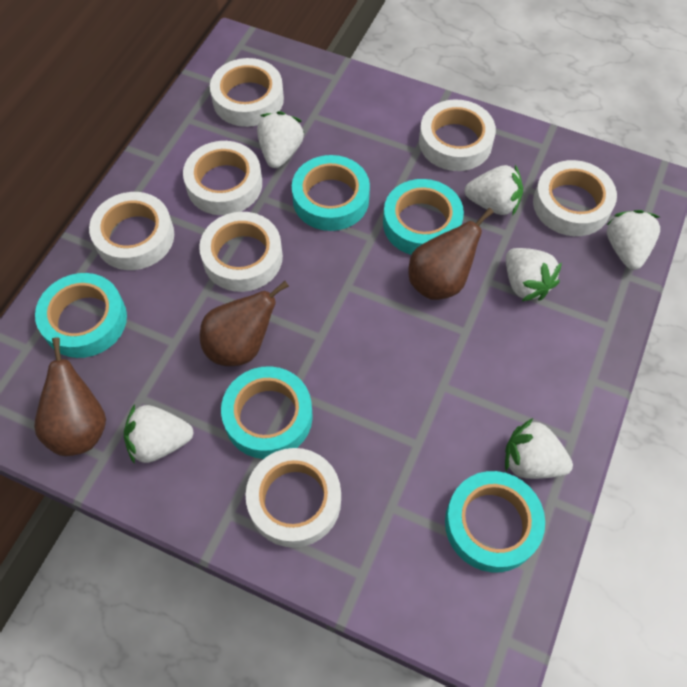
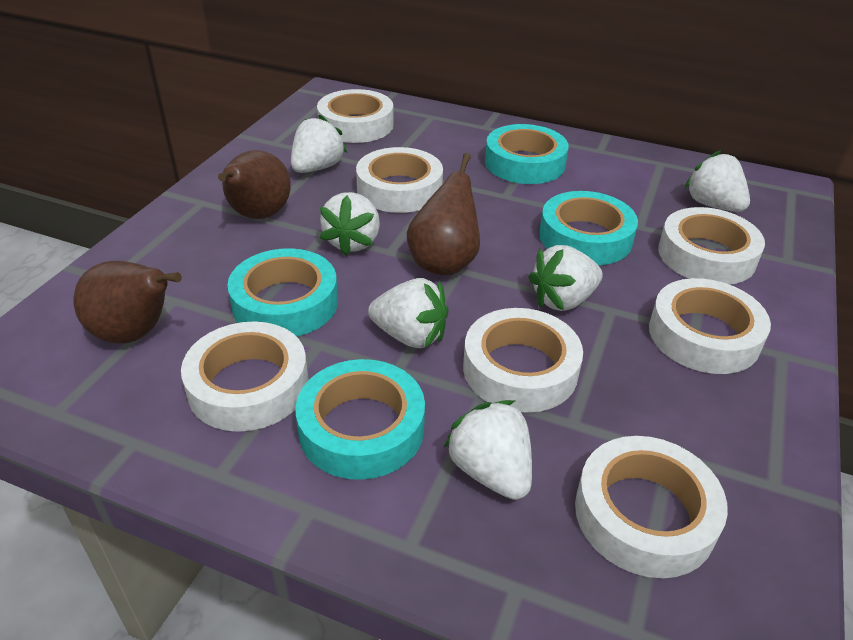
turquoise tape: 5 -> 4

